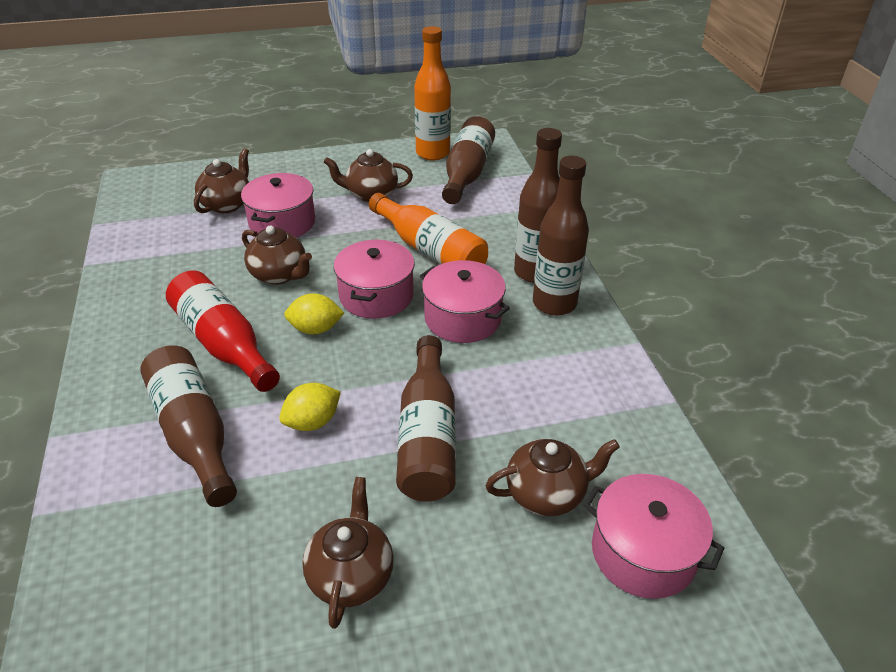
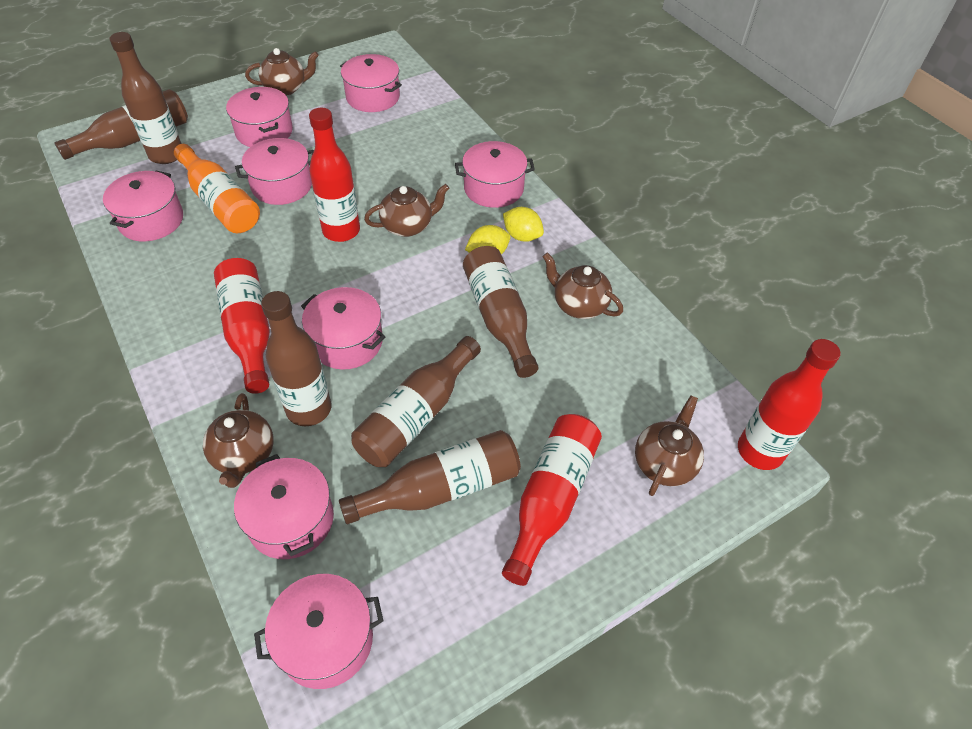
brown bottle: 5 -> 6
orange bottle: 2 -> 1
pink pot: 4 -> 8
red bottle: 1 -> 4

